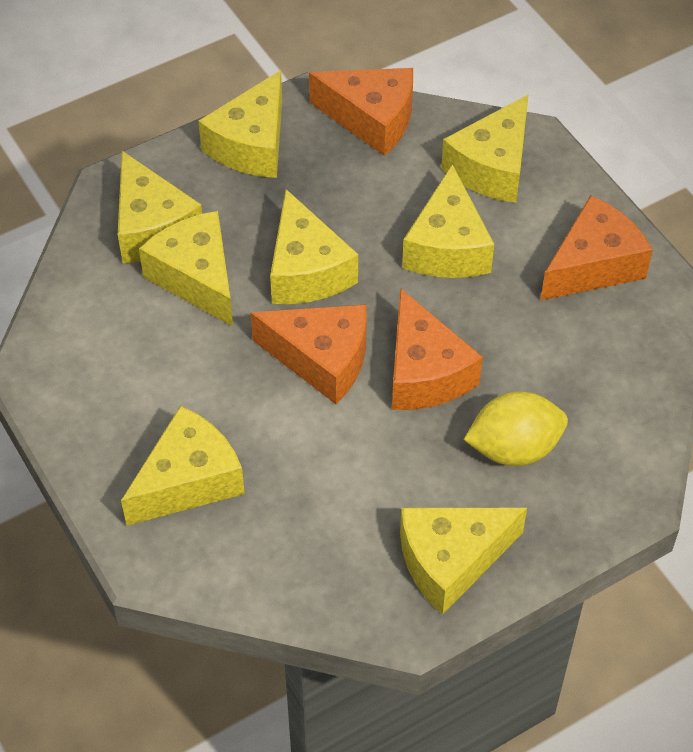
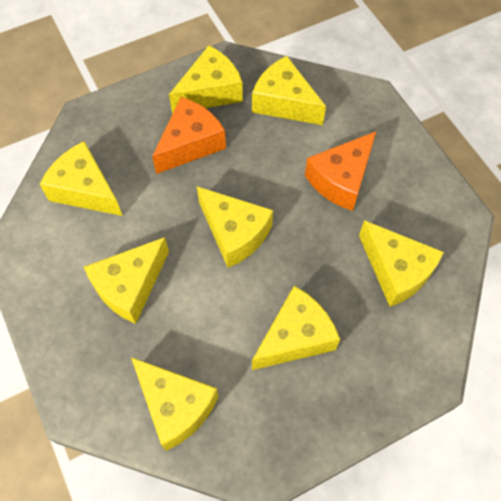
orange cheese: 4 -> 2
yellow lemon: 1 -> 0

